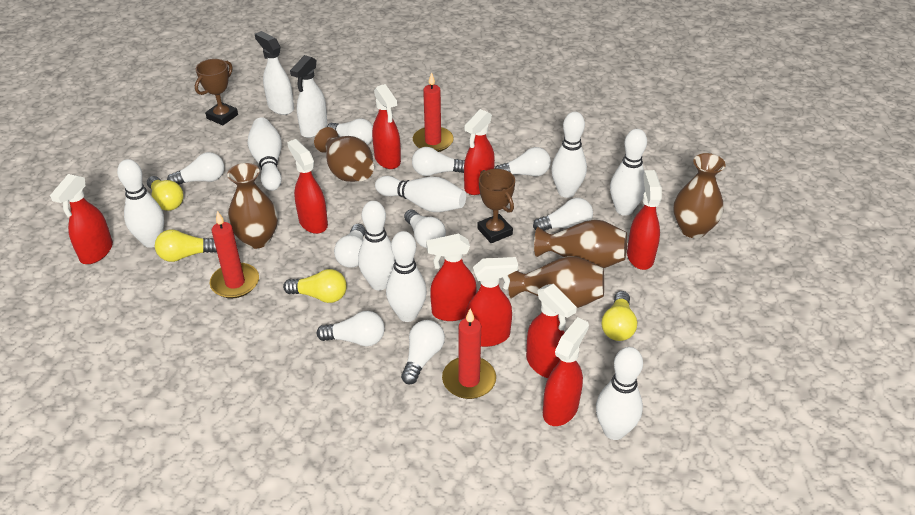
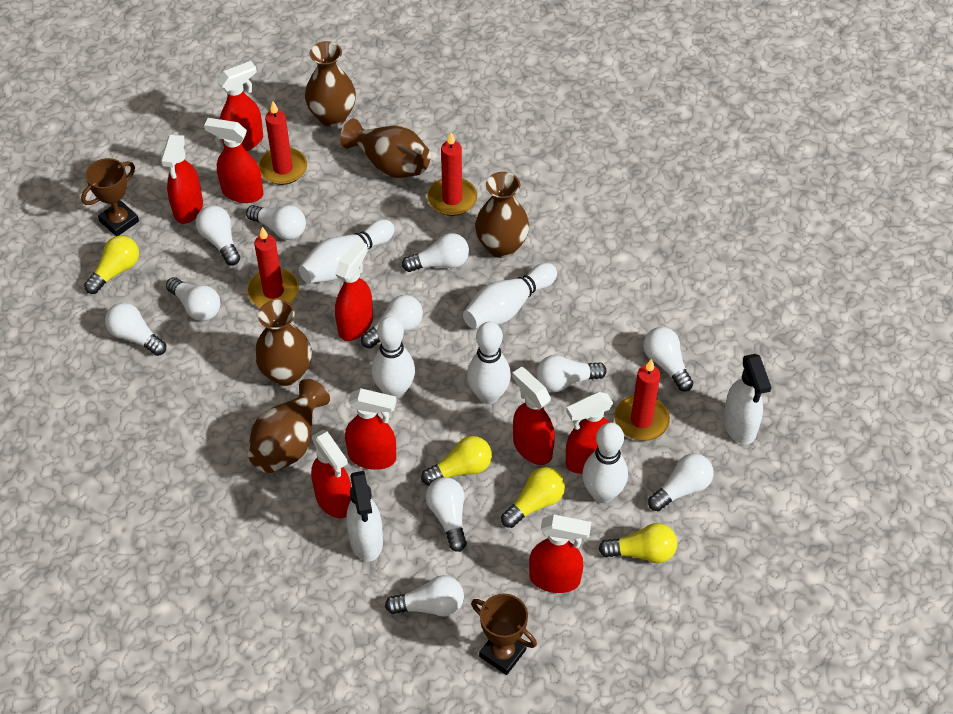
red candle: 3 -> 4
white bowling pin: 8 -> 5
white light bulb: 9 -> 11

